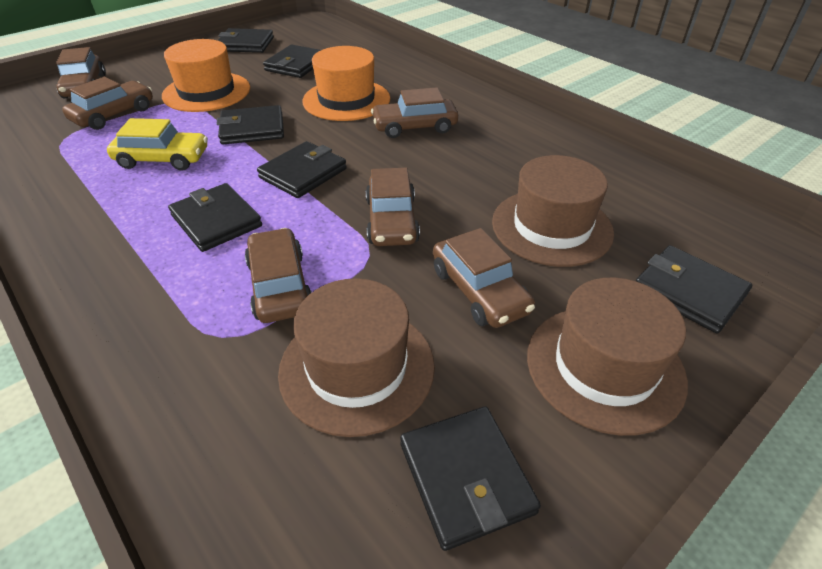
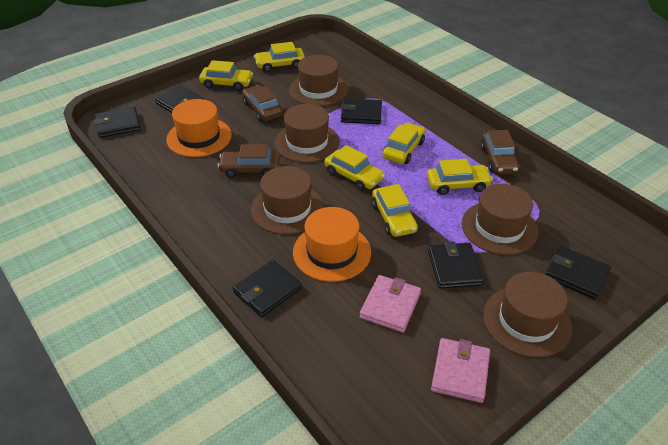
black wallet: 7 -> 6
brown car: 6 -> 3
brown hat: 3 -> 5
pink wallet: 0 -> 2
yellow car: 1 -> 6

